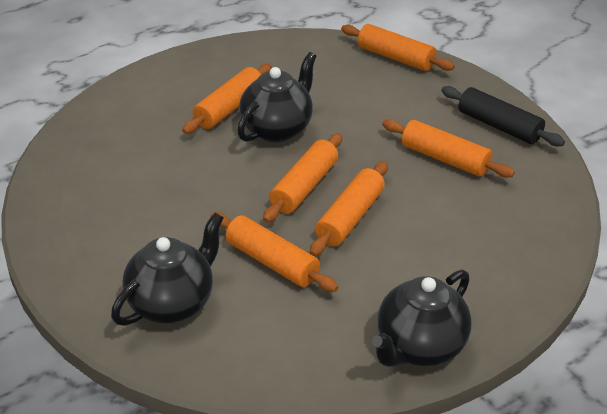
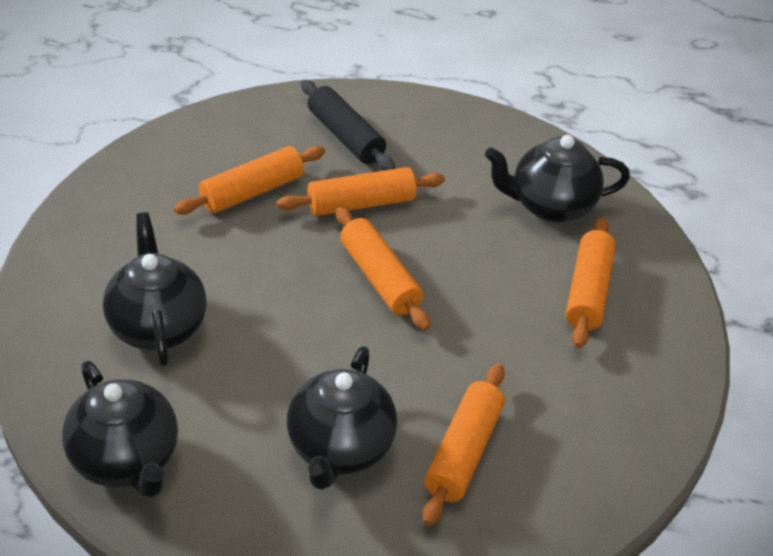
black teapot: 3 -> 4
orange rolling pin: 6 -> 5

